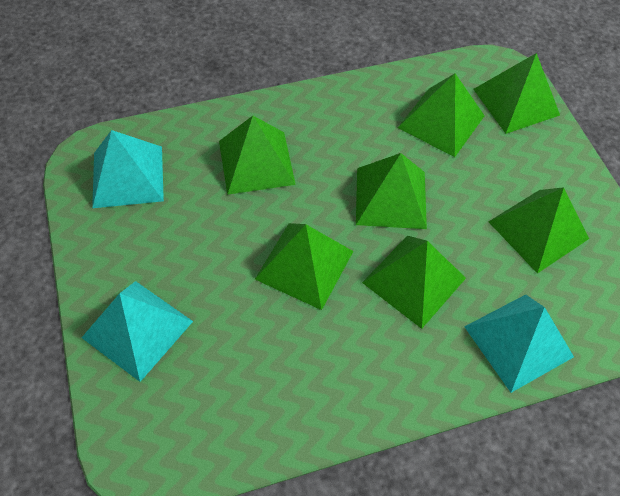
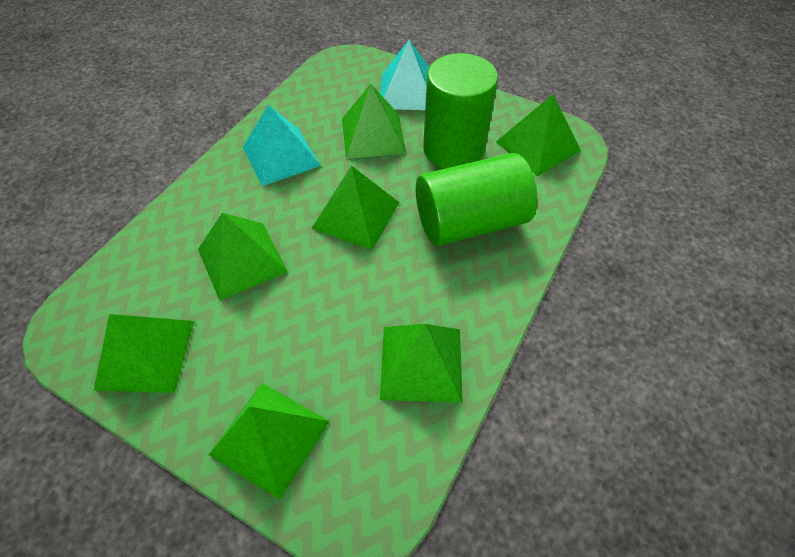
green cylinder: 0 -> 2
turquoise pyramid: 3 -> 2

